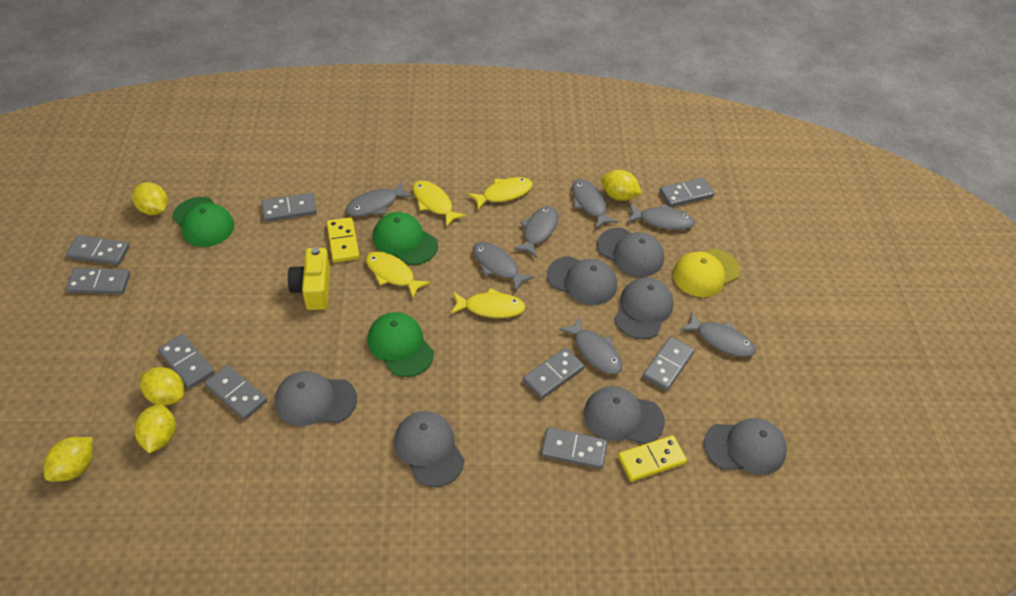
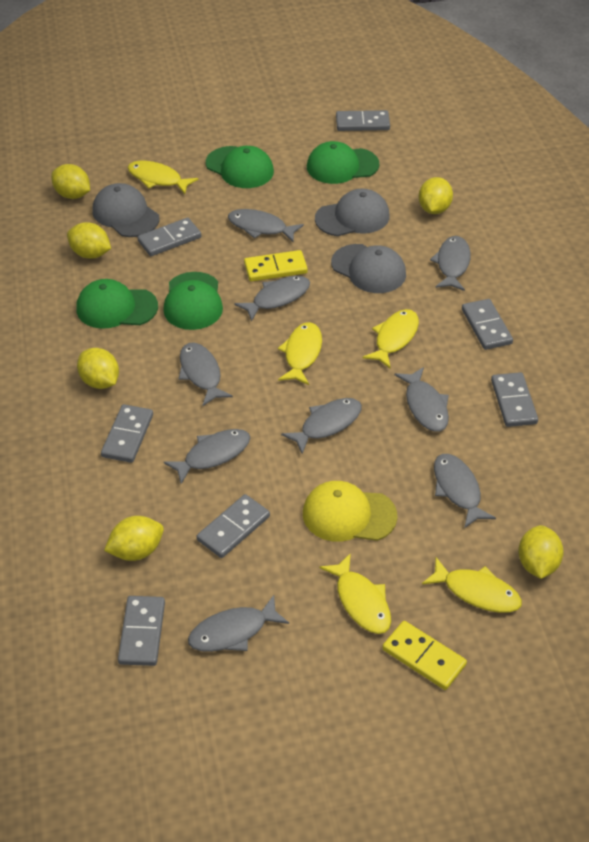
green cap: 3 -> 4
grey cap: 7 -> 3
grey domino: 9 -> 7
grey fish: 7 -> 9
yellow camera: 1 -> 0
yellow fish: 4 -> 5
yellow lemon: 5 -> 6

